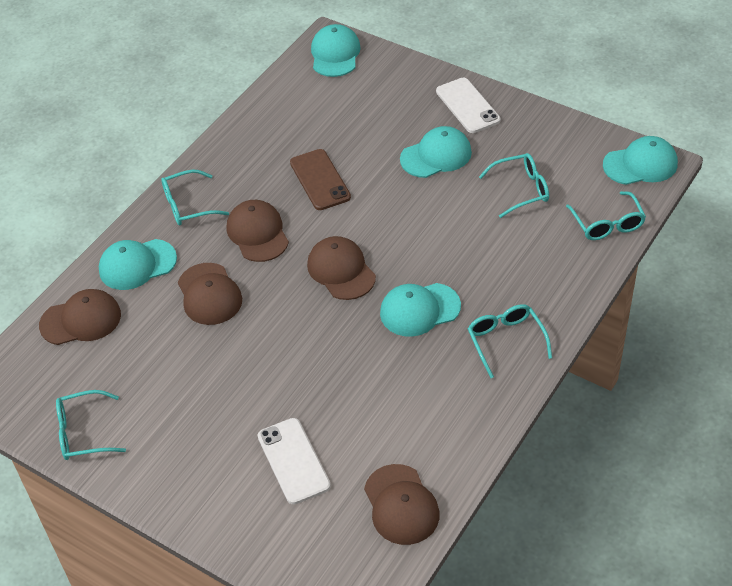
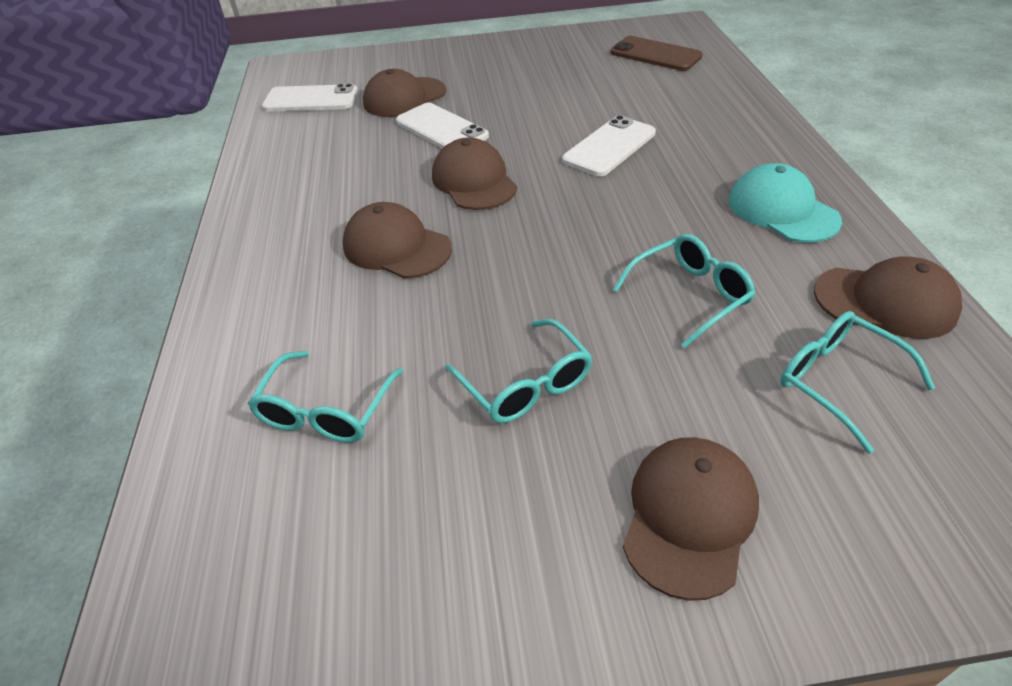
turquoise cap: 5 -> 1
turquoise glasses: 5 -> 4
white phone: 2 -> 3

